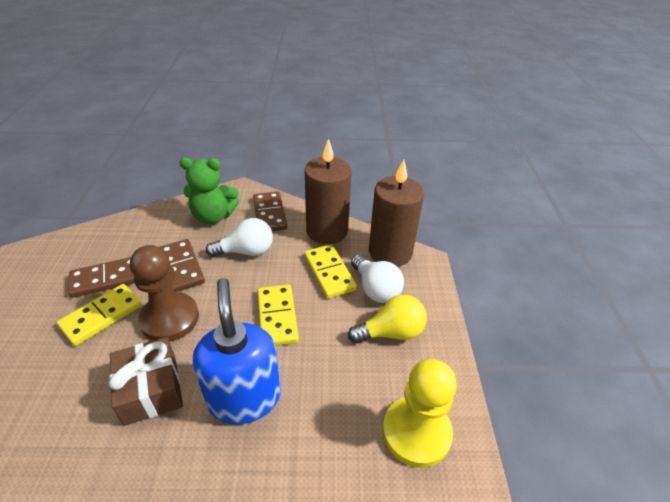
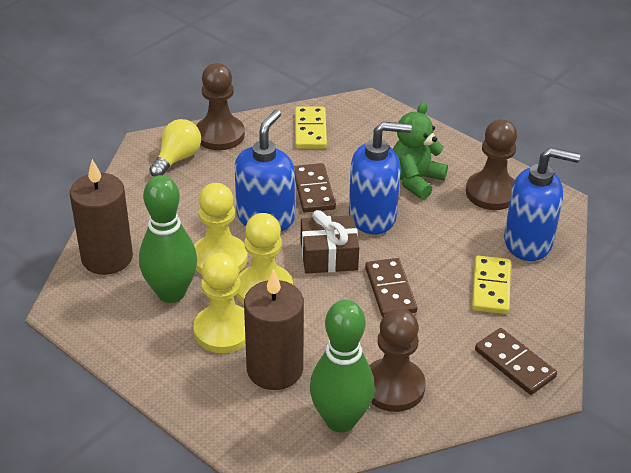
blue soap dispenser: 1 -> 3
brown pawn: 1 -> 3
green bowling pin: 0 -> 2
white light bulb: 2 -> 0
yellow domino: 3 -> 2
yellow pawn: 1 -> 3

